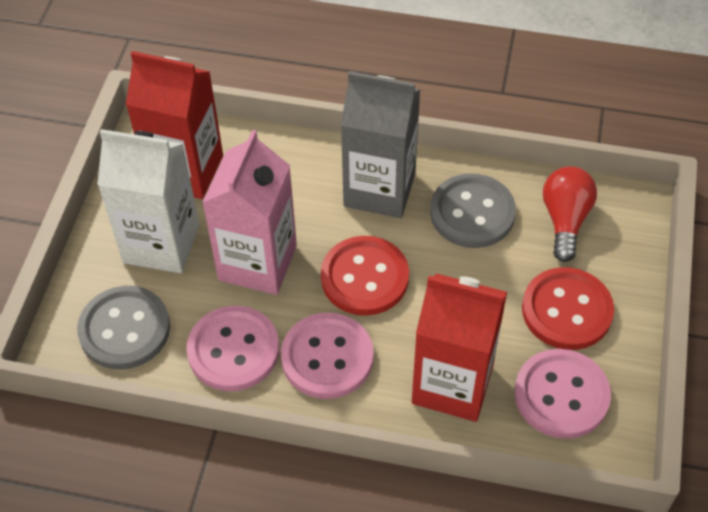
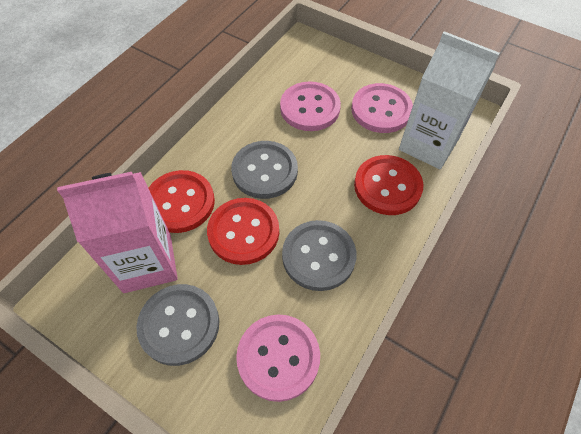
grey button: 2 -> 3
grey carton: 1 -> 0
red button: 2 -> 3
red carton: 2 -> 0
red light bulb: 1 -> 0

